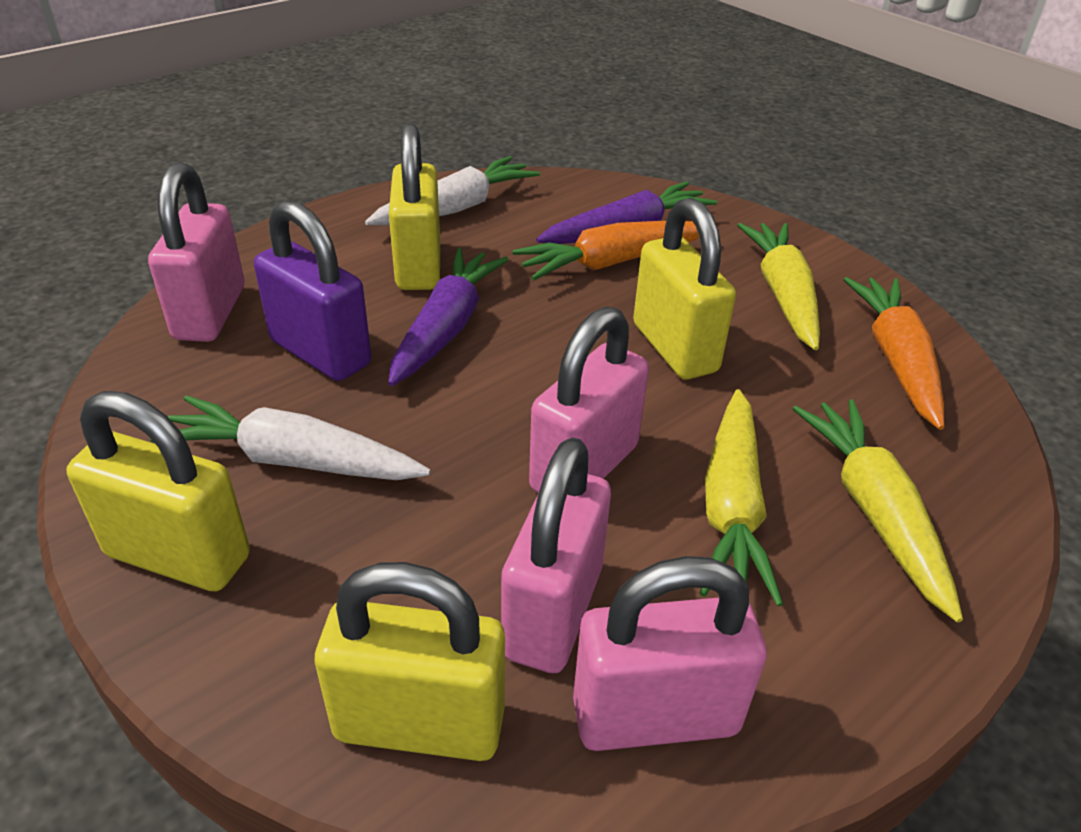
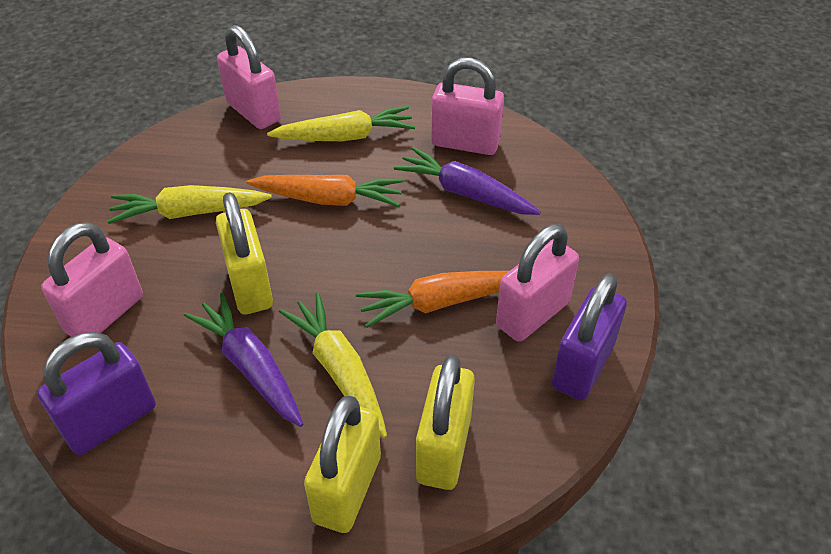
purple padlock: 1 -> 2
white carrot: 2 -> 0
yellow padlock: 4 -> 3

